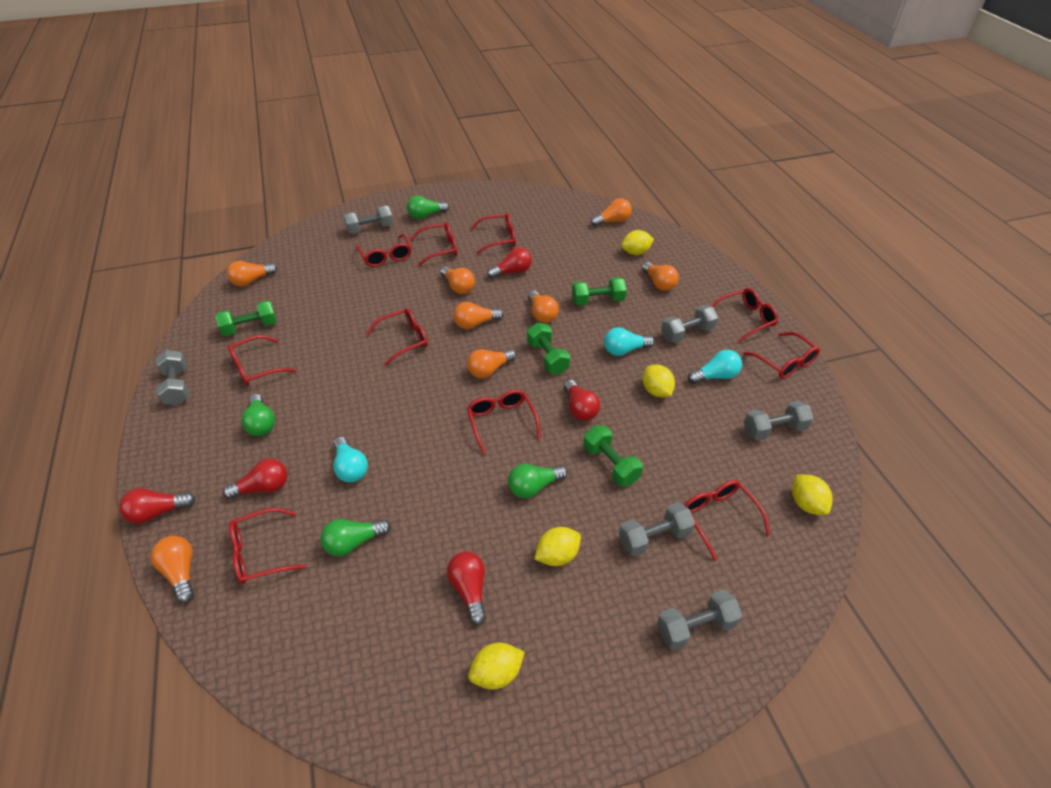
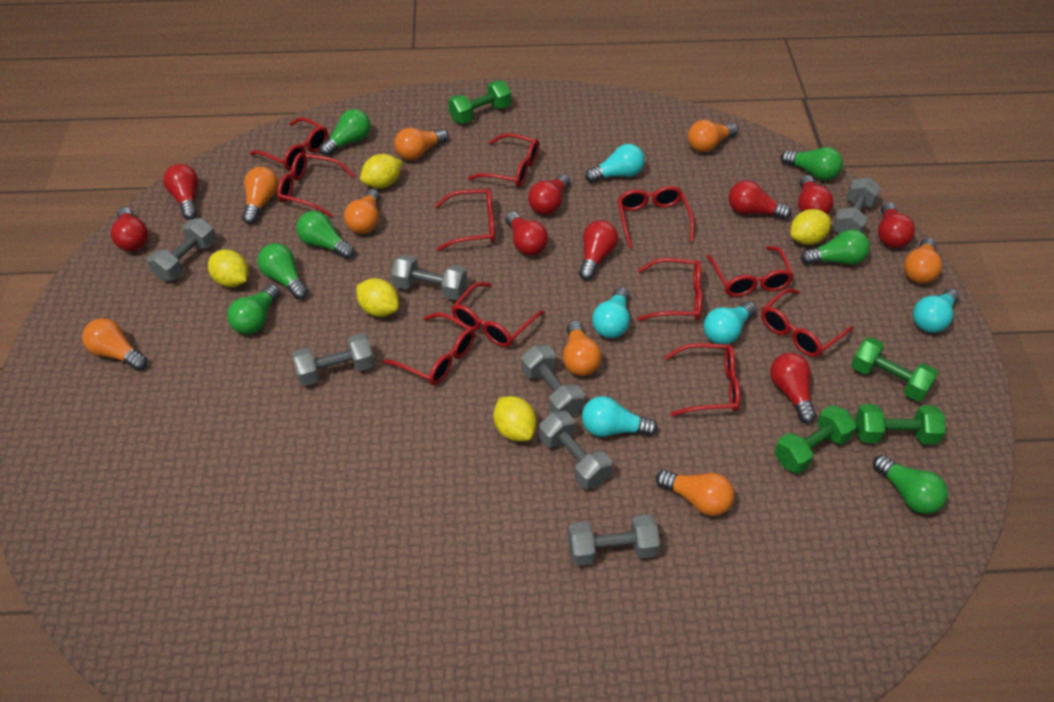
green light bulb: 4 -> 7
grey dumbbell: 6 -> 7
red glasses: 10 -> 11
red light bulb: 5 -> 9
turquoise light bulb: 3 -> 5

